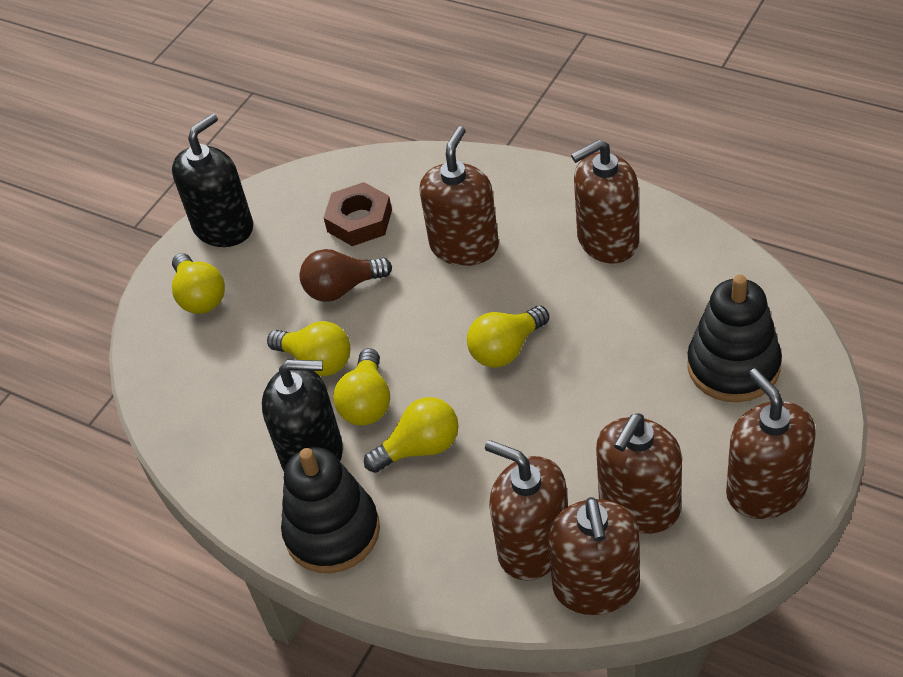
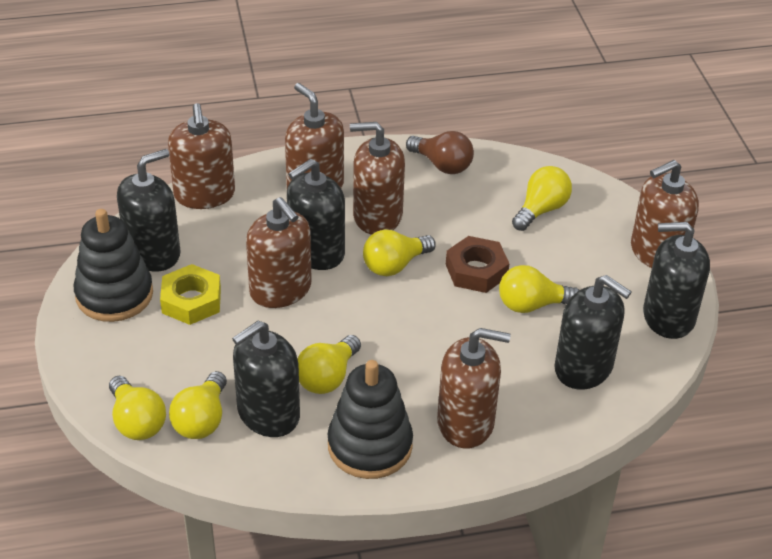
black soap dispenser: 2 -> 5
yellow light bulb: 5 -> 6
yellow nut: 0 -> 1

